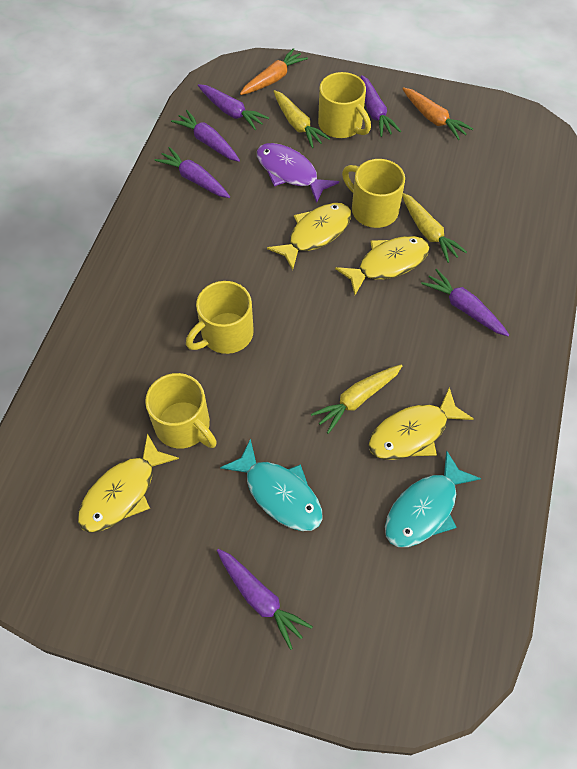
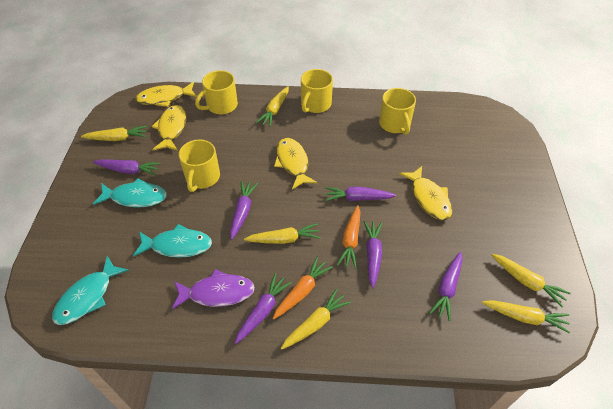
turquoise fish: 2 -> 3
yellow carrot: 3 -> 6

